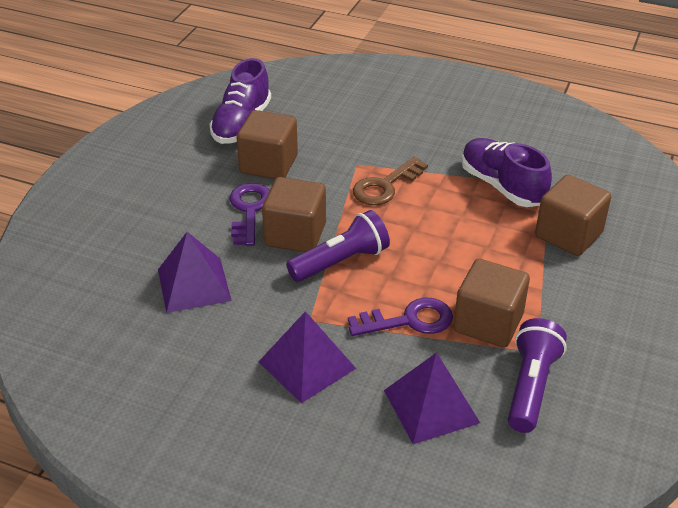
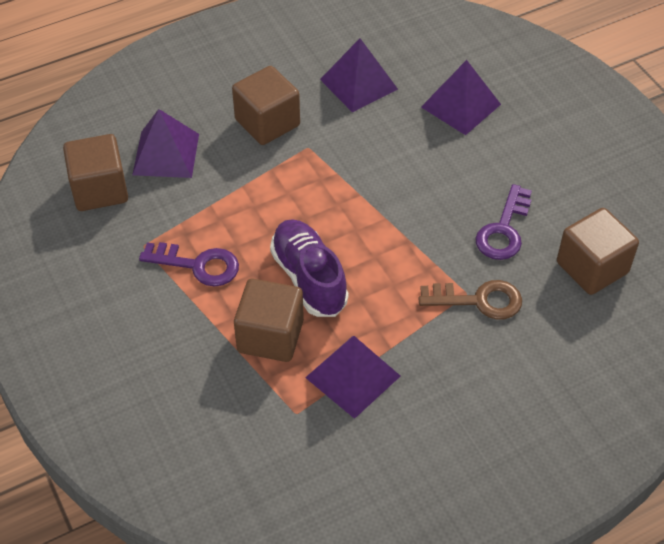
purple flashlight: 2 -> 0
purple pyramid: 3 -> 4
purple shoe: 2 -> 1

